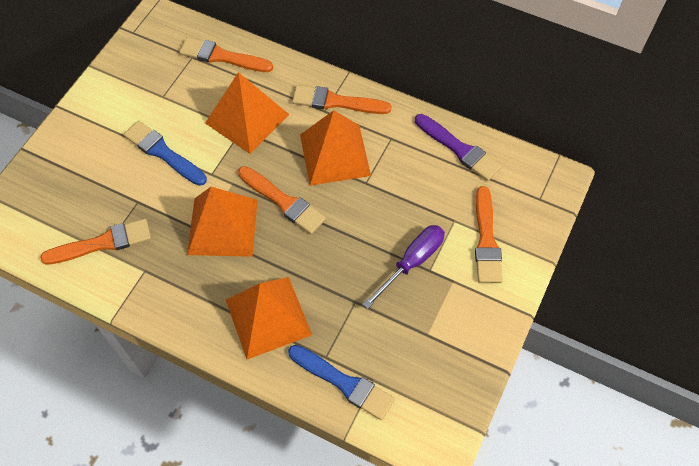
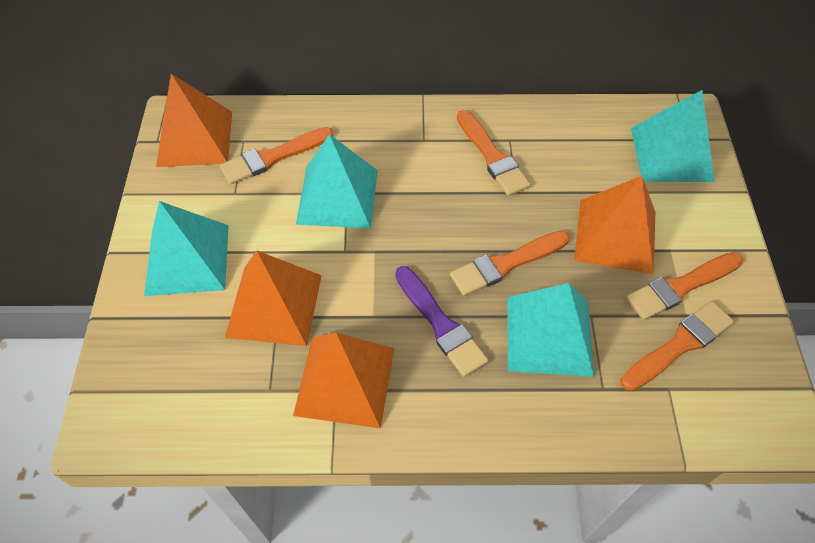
blue brush: 2 -> 0
purple screwdriver: 1 -> 0
turquoise pyramid: 0 -> 4

